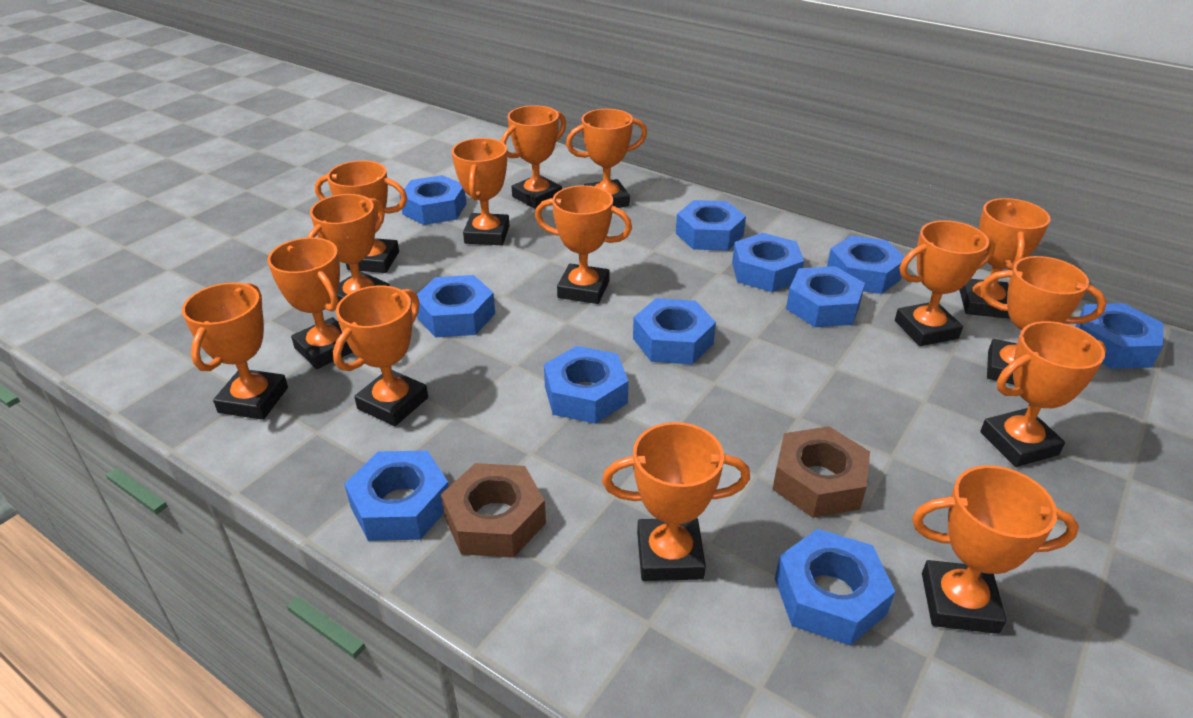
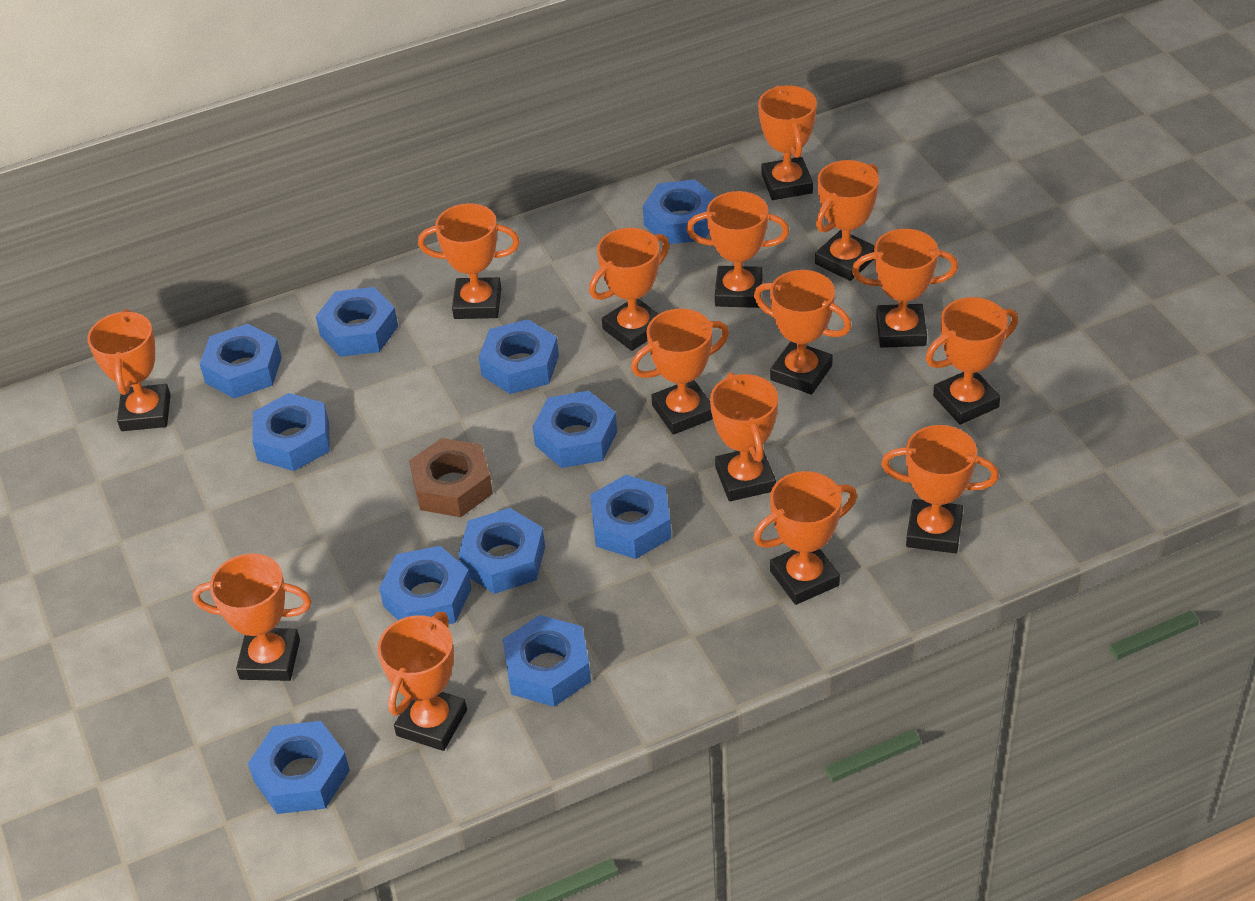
brown nut: 2 -> 1

